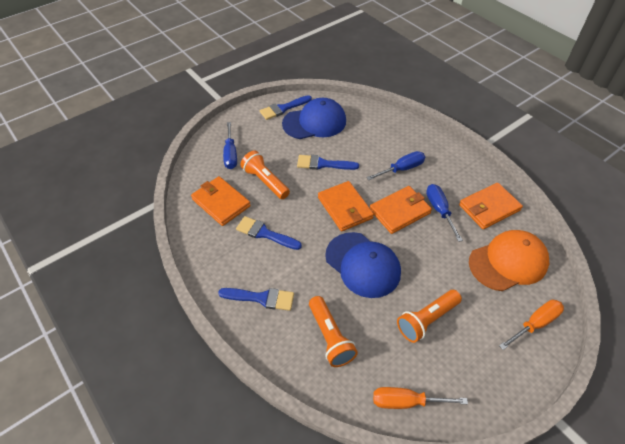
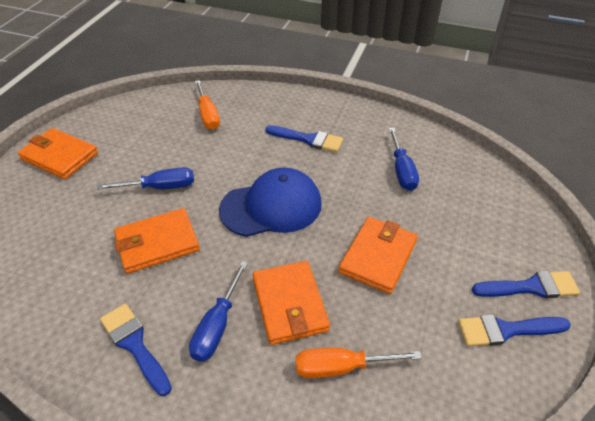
blue cap: 2 -> 1
orange cap: 1 -> 0
orange flashlight: 3 -> 0

